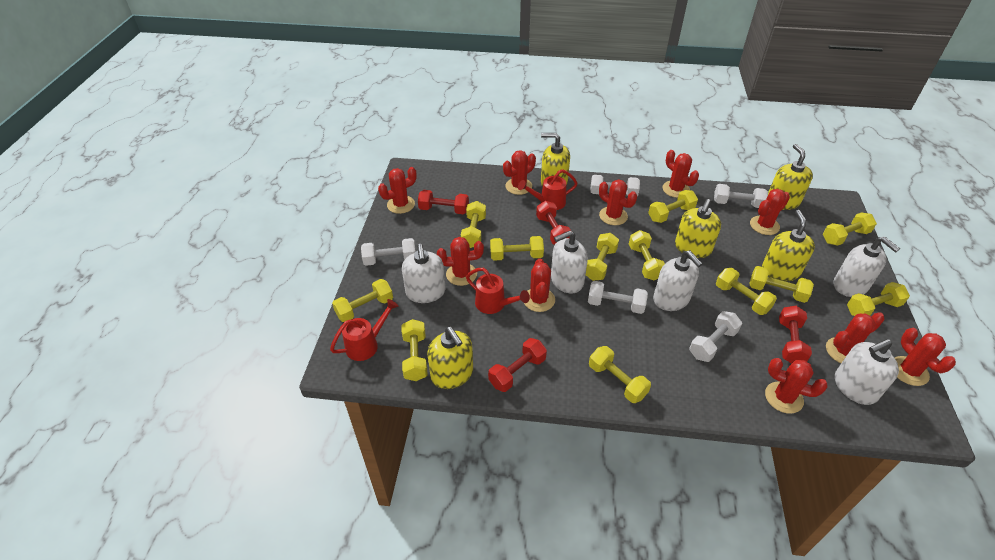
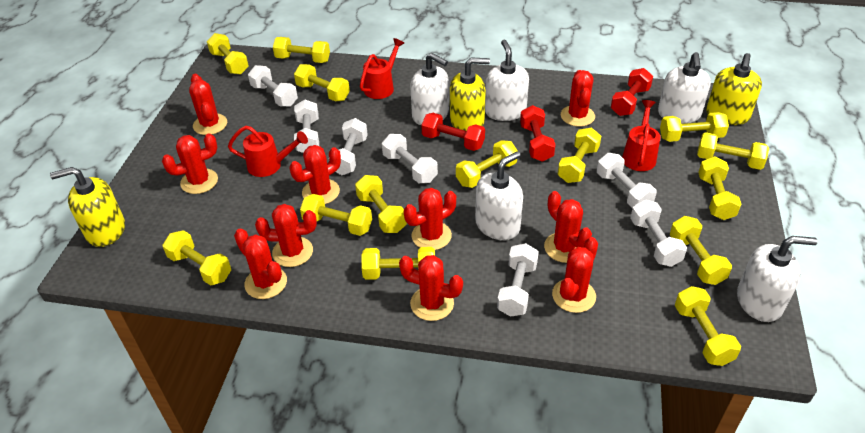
red dumbbell: 4 -> 3
white dumbbell: 5 -> 7
yellow dumbbell: 12 -> 14
yellow soap dispenser: 5 -> 3

